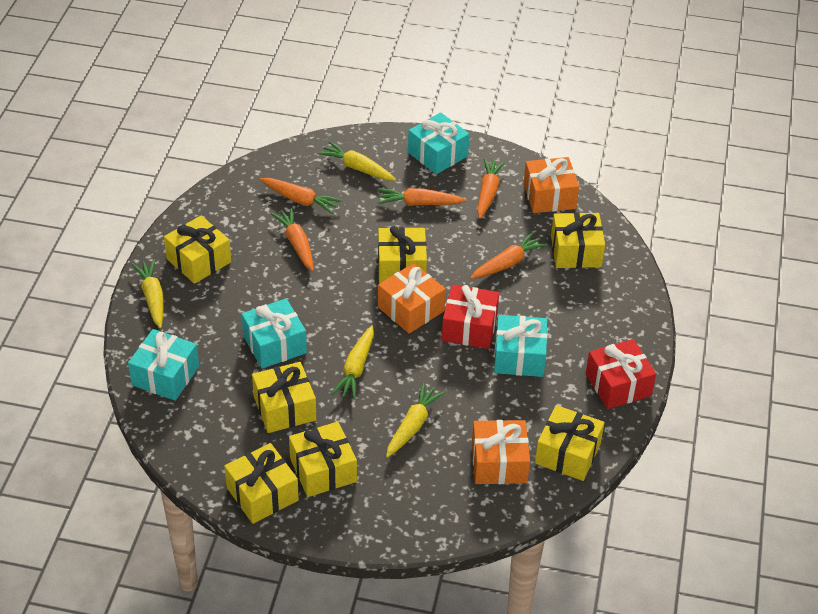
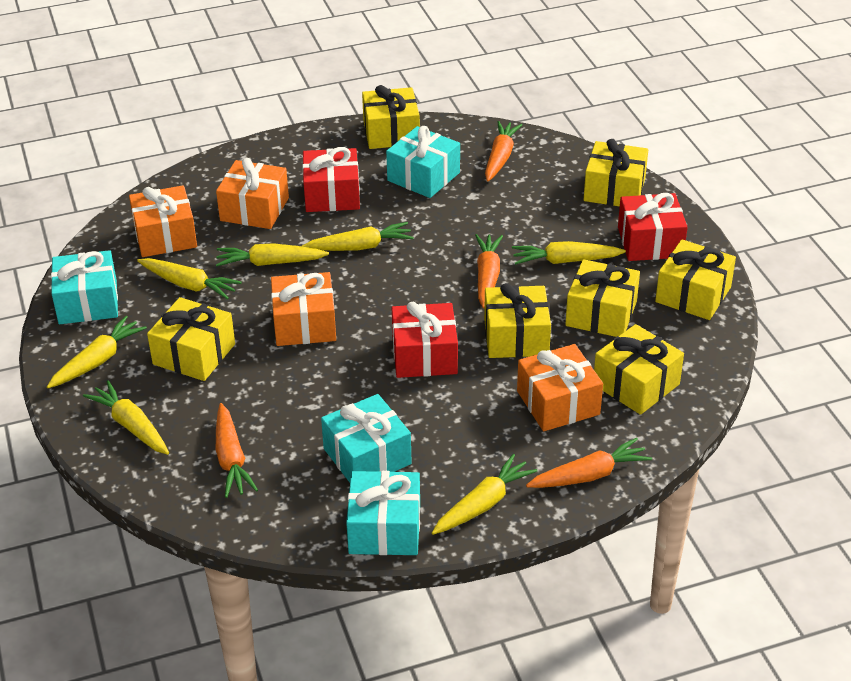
orange carrot: 5 -> 4
orange gift: 3 -> 4
red gift: 2 -> 3
yellow carrot: 4 -> 7

